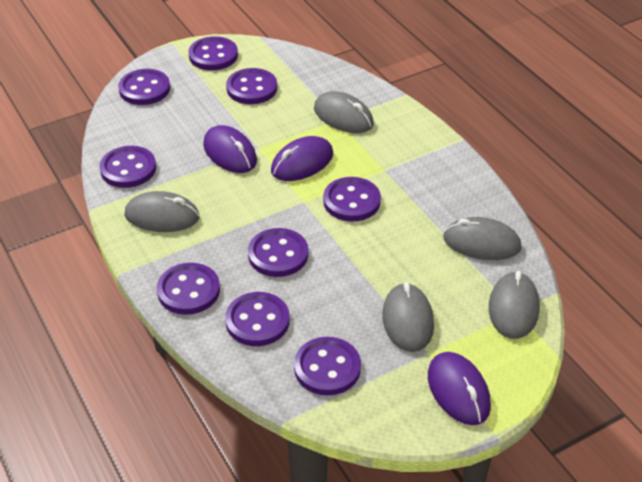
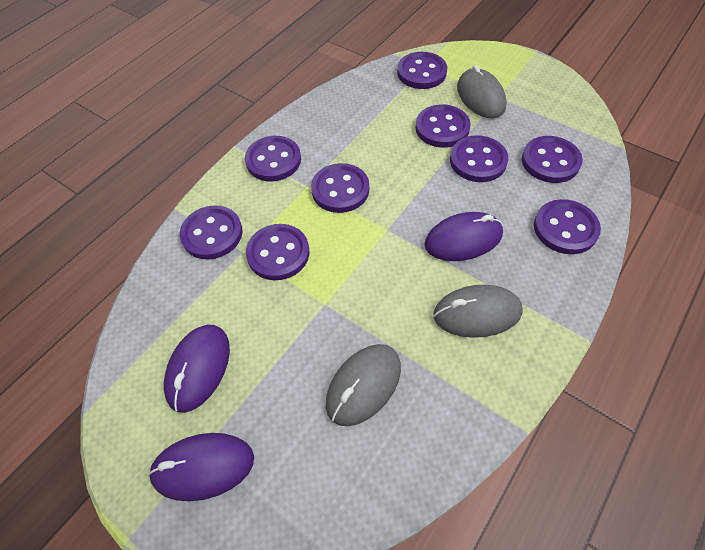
grey mouse: 5 -> 3

